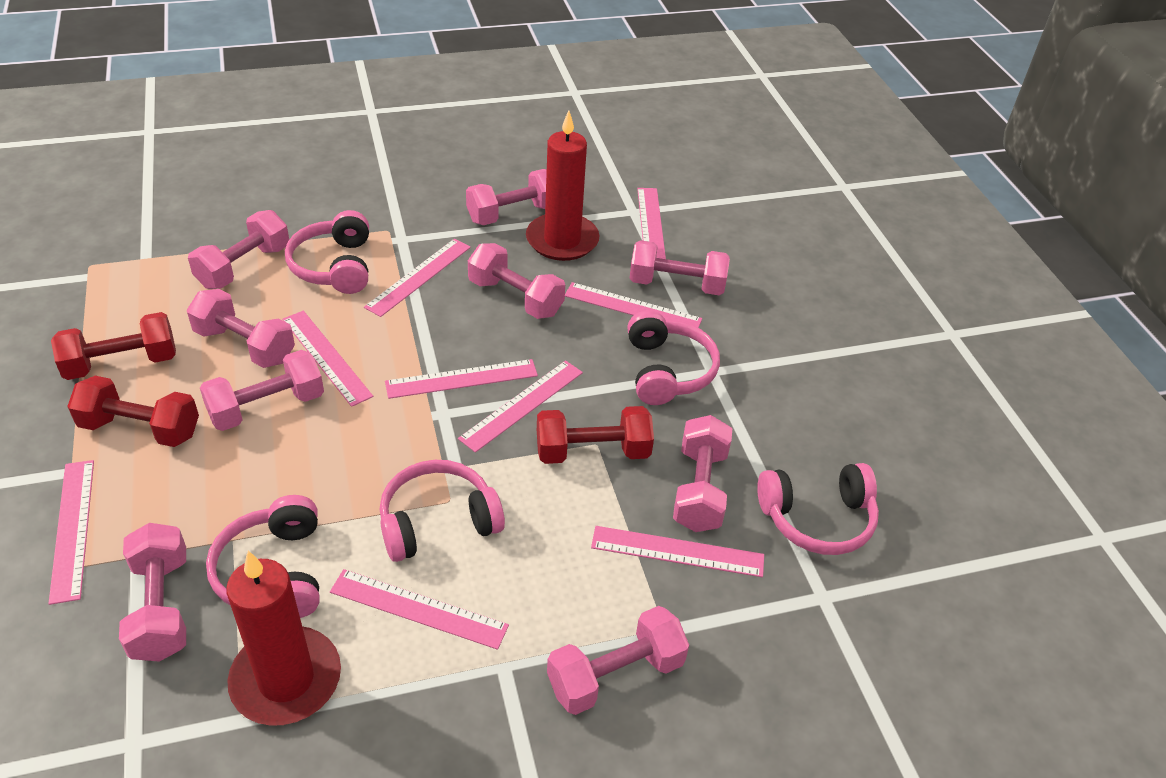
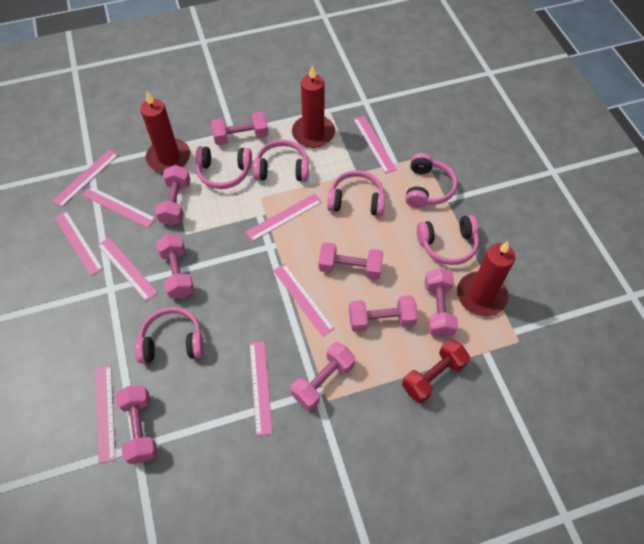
pink dumbbell: 9 -> 8
pink headphones: 5 -> 6
red candle: 2 -> 3
red dumbbell: 3 -> 1

